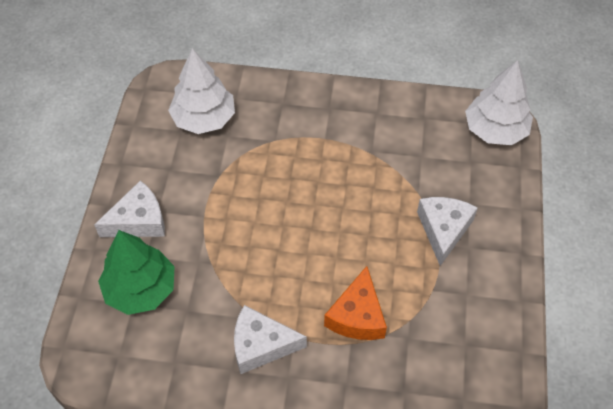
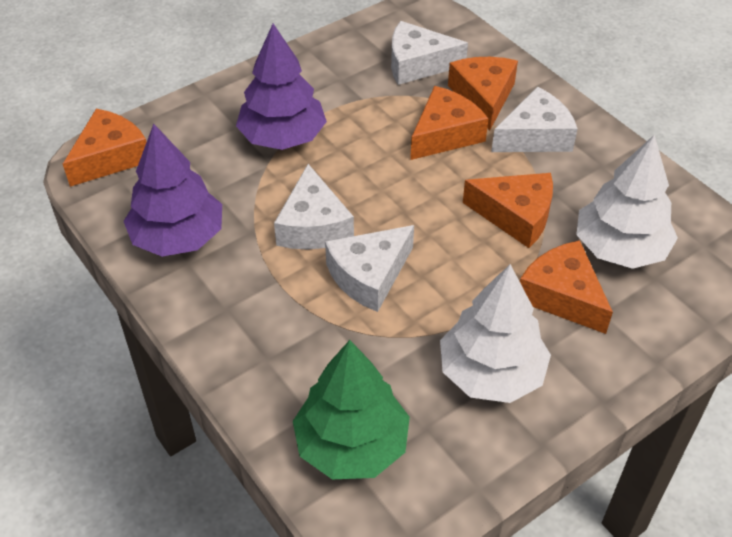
orange cheese: 1 -> 5
purple tree: 0 -> 2
white cheese: 3 -> 4

